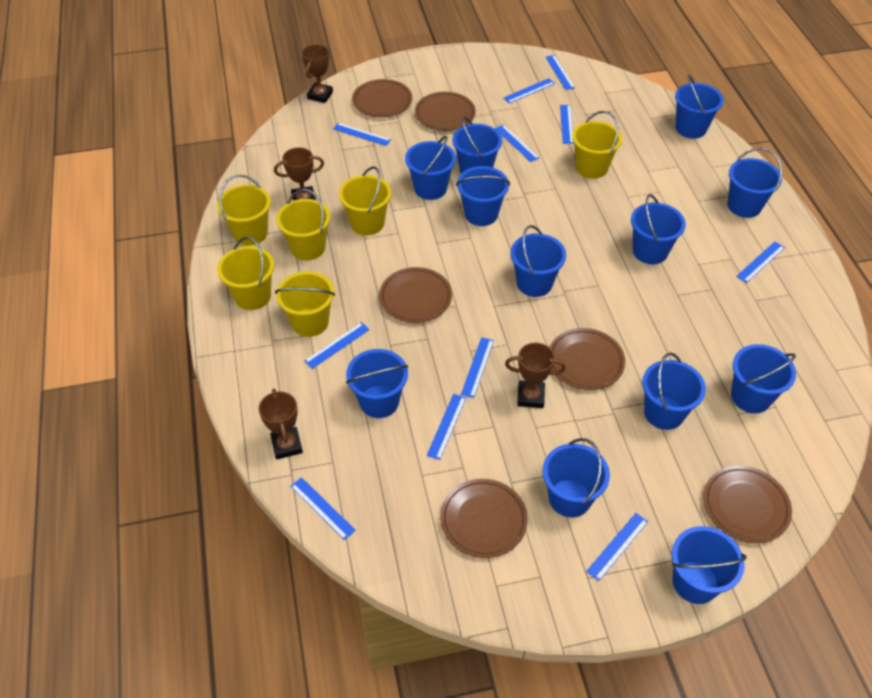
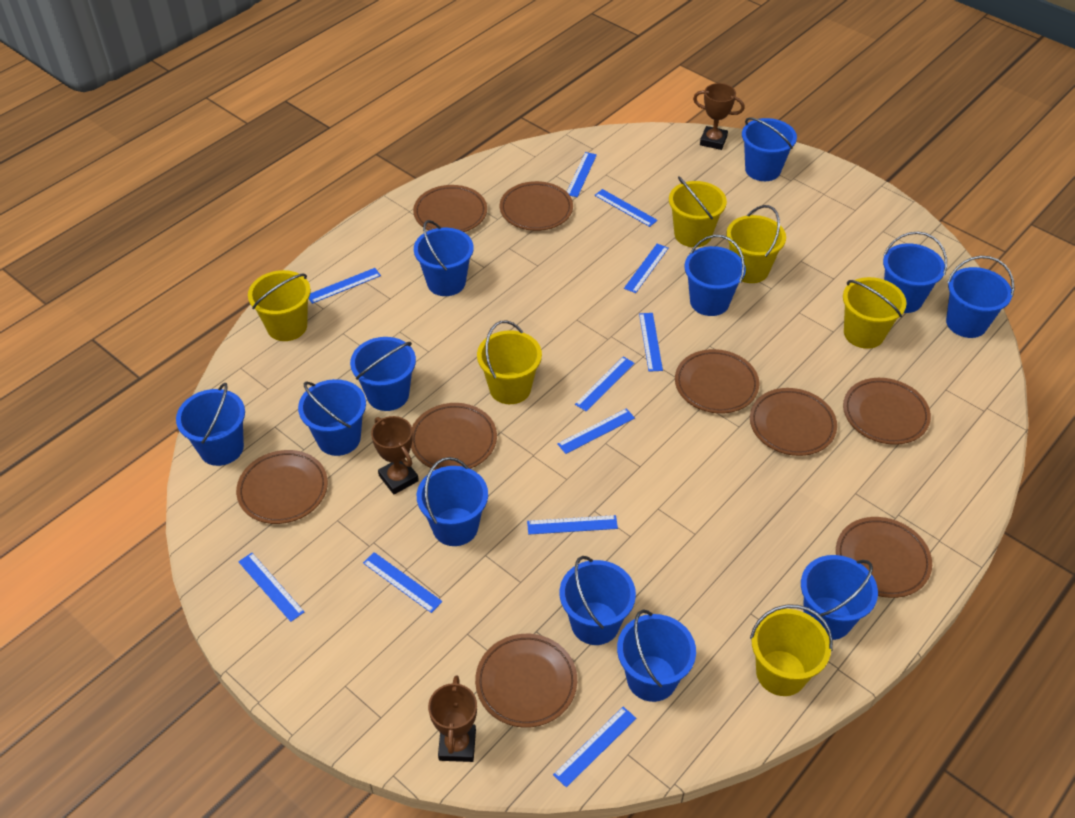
brown plate: 6 -> 9
brown trophy: 4 -> 3

